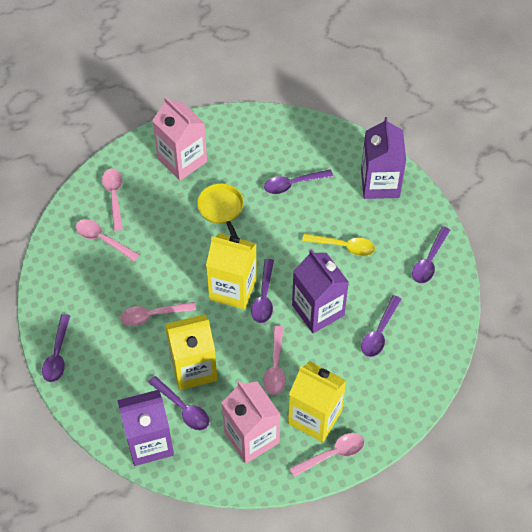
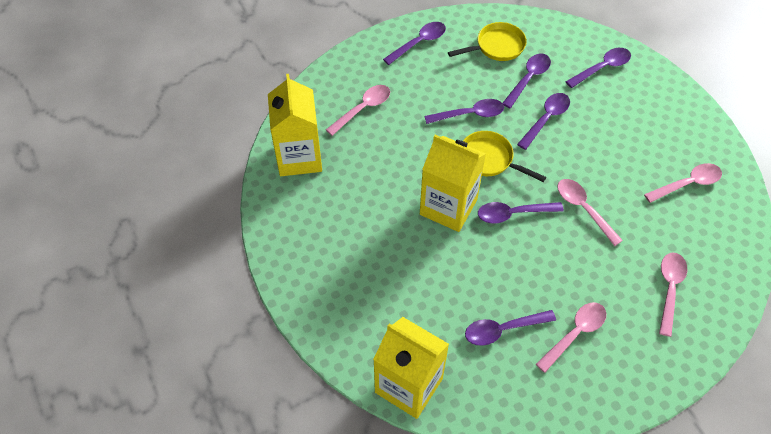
pink carton: 2 -> 0
purple carton: 3 -> 0
purple spoon: 6 -> 7
yellow pan: 1 -> 2
yellow spoon: 1 -> 0

